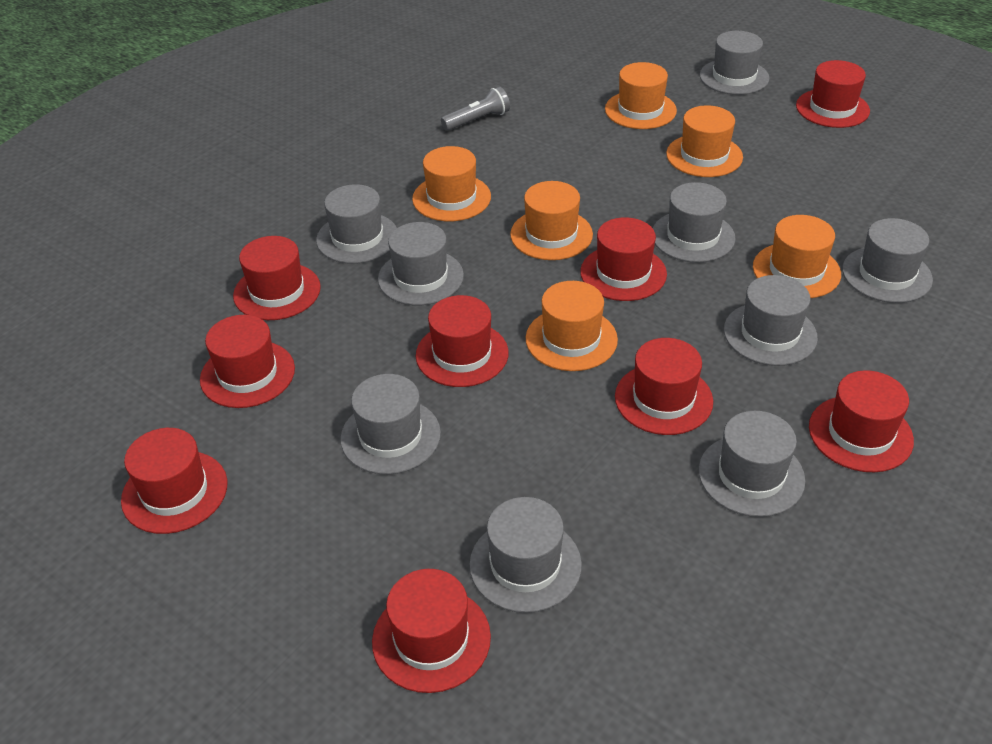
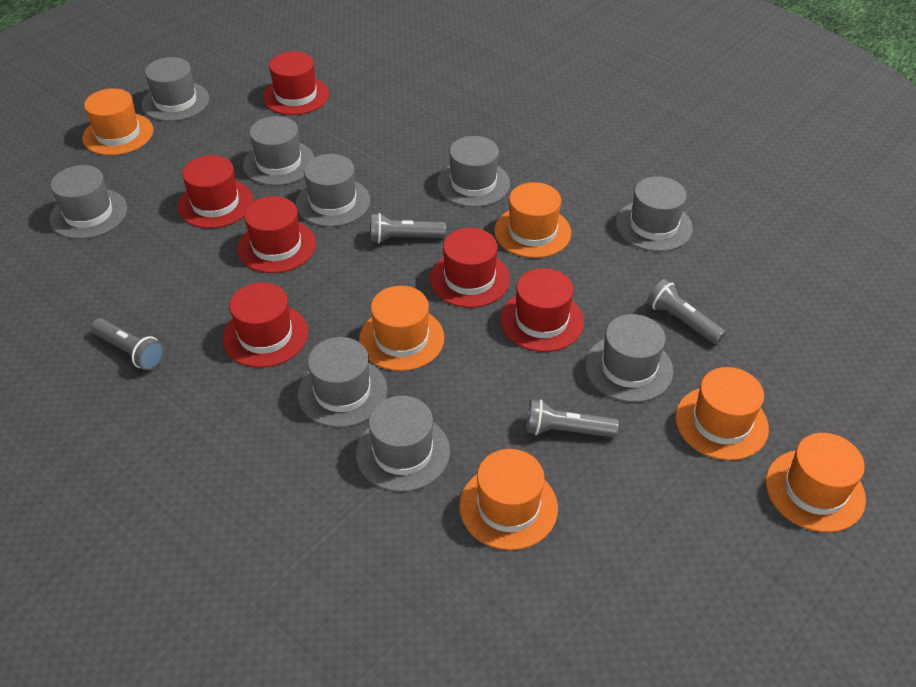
grey flashlight: 1 -> 4
red hat: 9 -> 6

